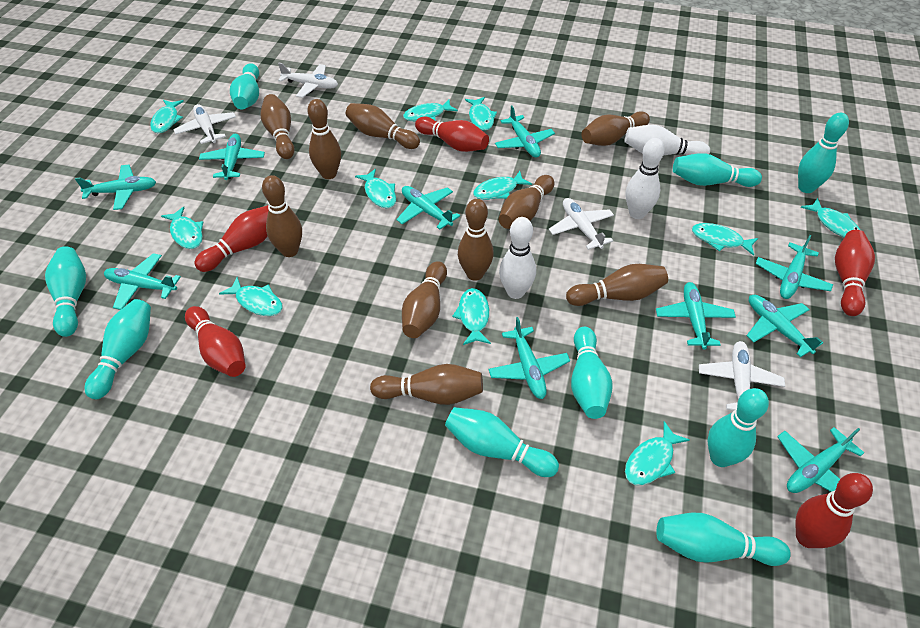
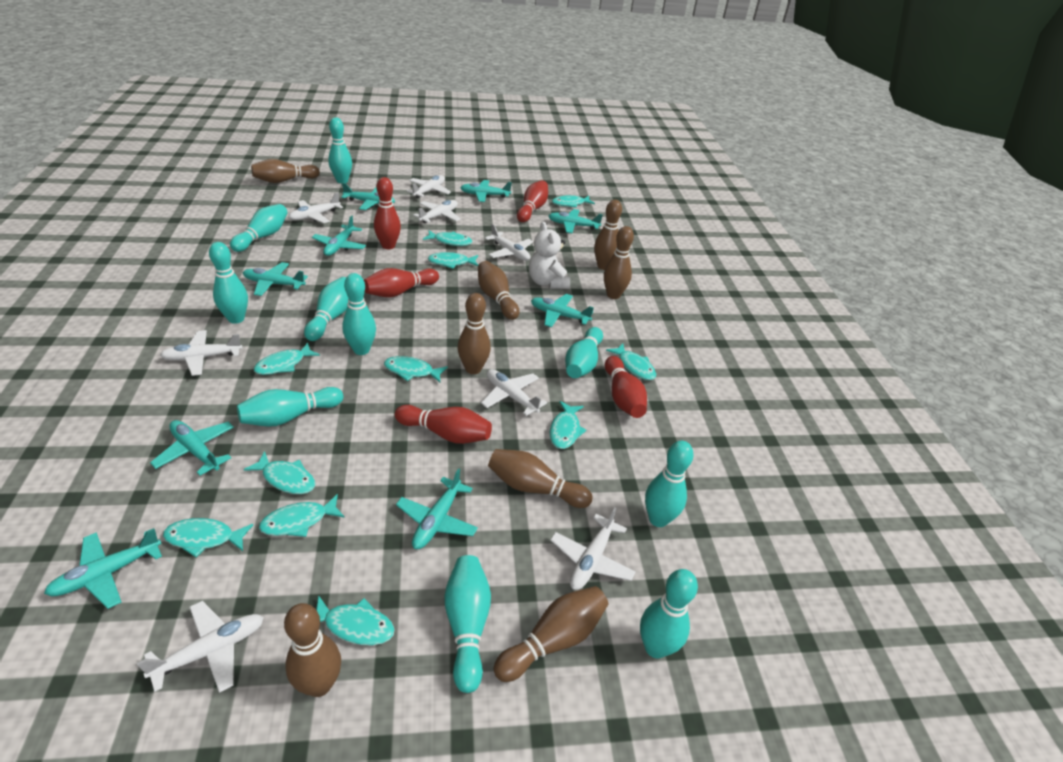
brown bowling pin: 10 -> 8
turquoise bowling pin: 9 -> 10
turquoise plane: 10 -> 9
white bowling pin: 3 -> 0
white plane: 4 -> 8
white teddy bear: 0 -> 1

